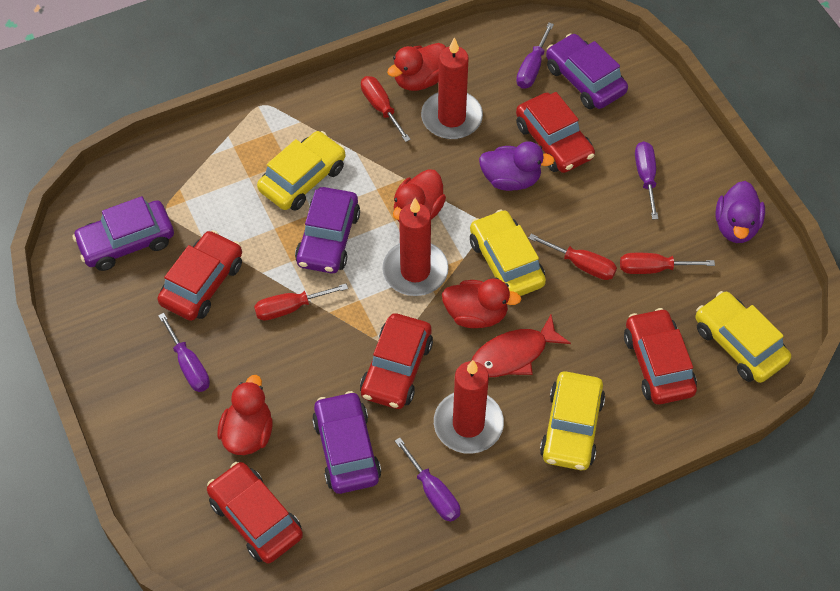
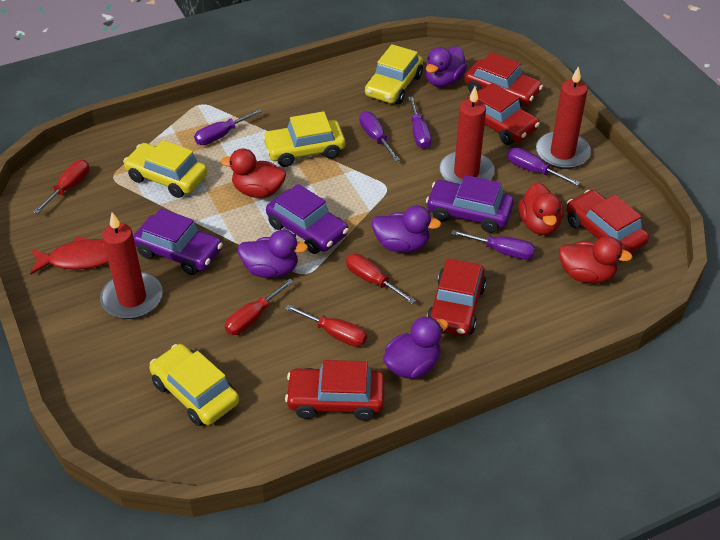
purple car: 4 -> 3
purple duck: 2 -> 4
purple screwdriver: 4 -> 5
red duck: 4 -> 3

